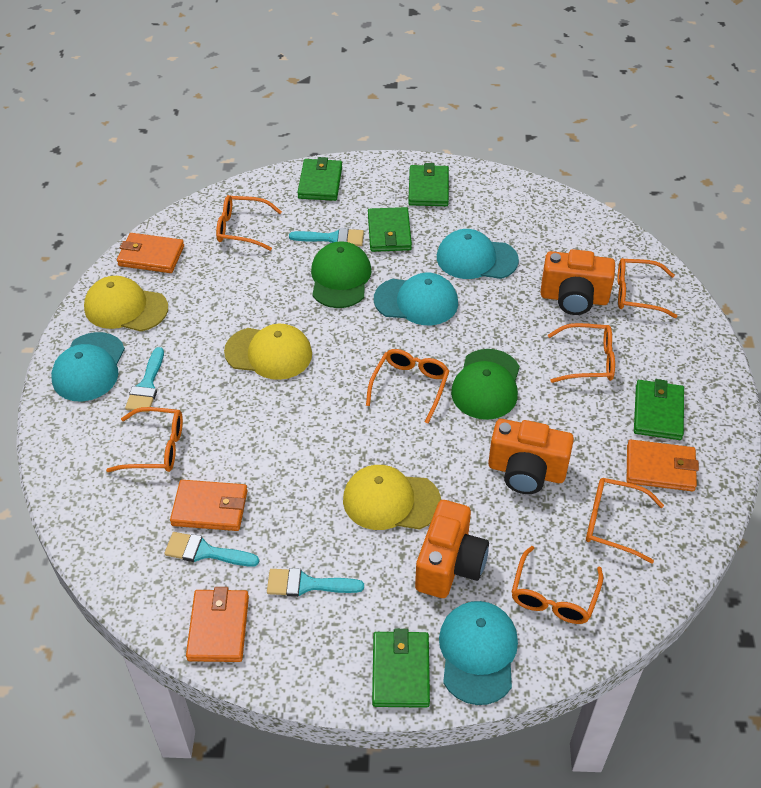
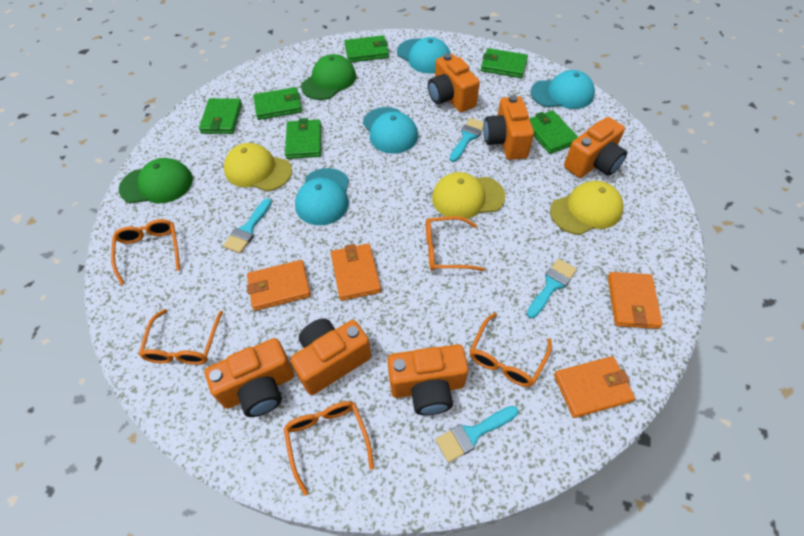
green wallet: 5 -> 6
orange camera: 3 -> 6
orange glasses: 7 -> 5

